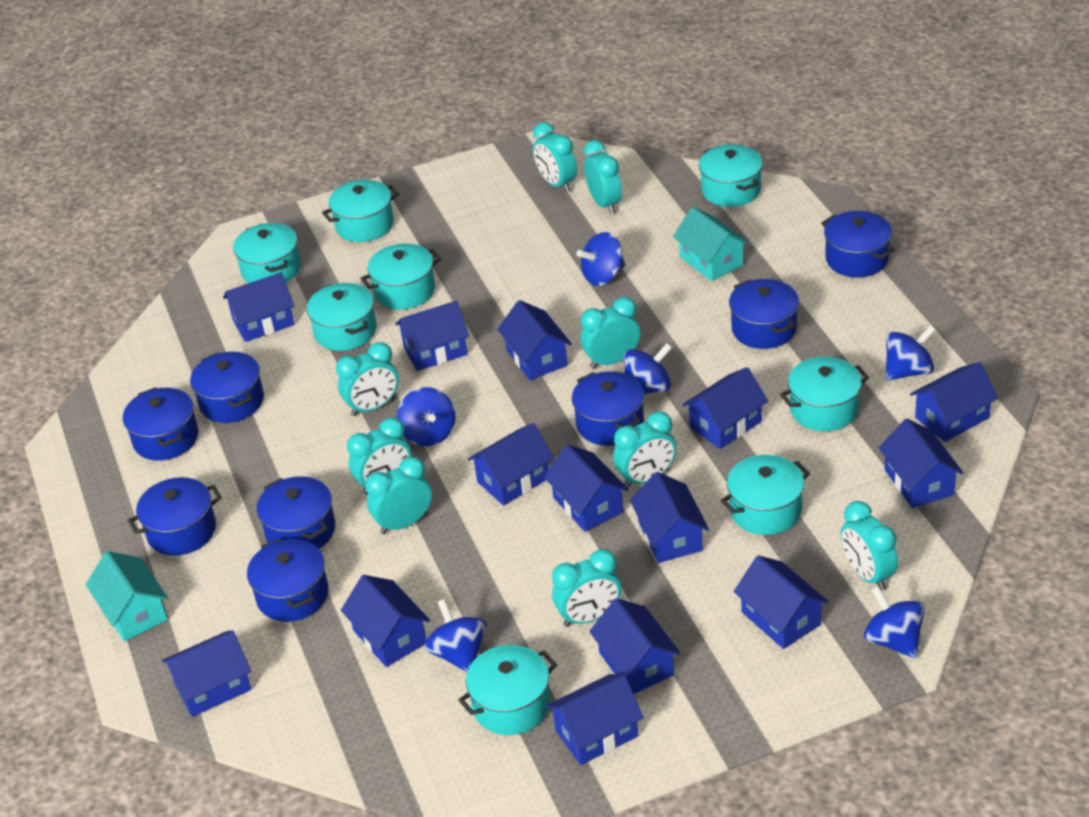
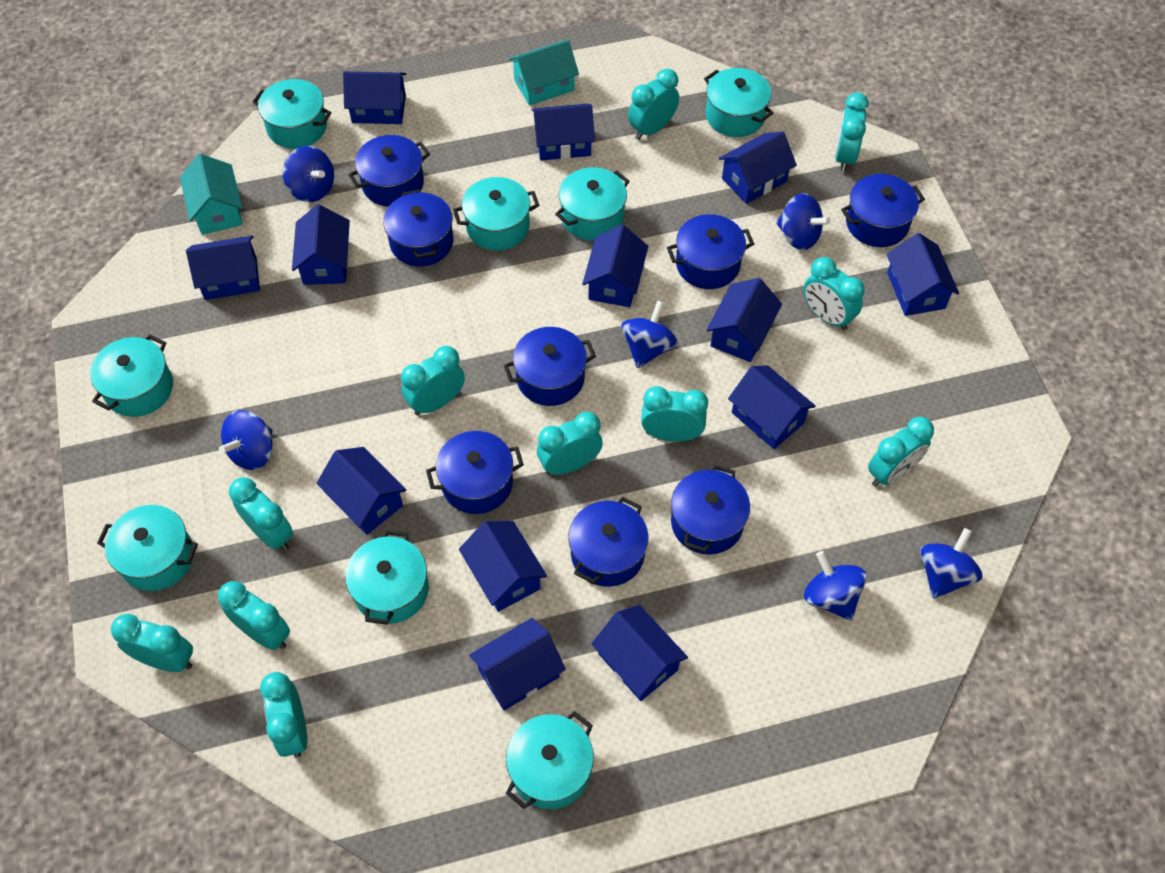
blue house: 14 -> 13
turquoise clock: 9 -> 11

